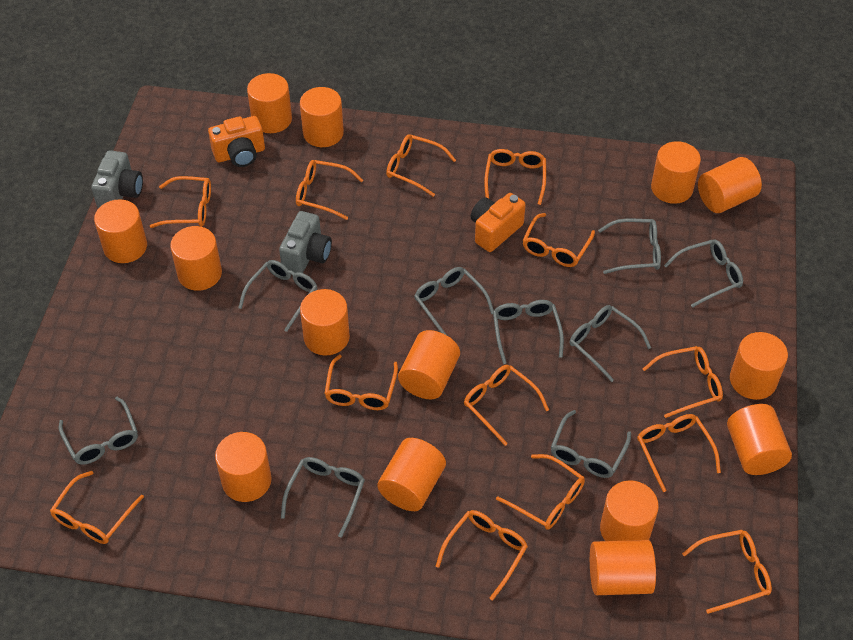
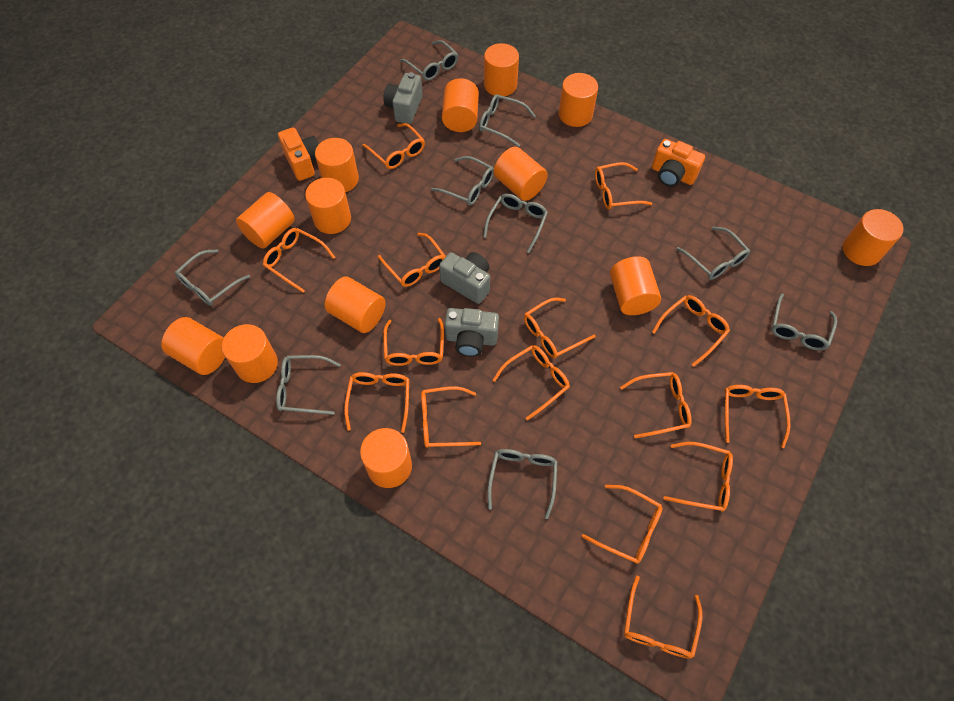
grey camera: 2 -> 3
orange cylinder: 14 -> 13
orange glasses: 13 -> 15

